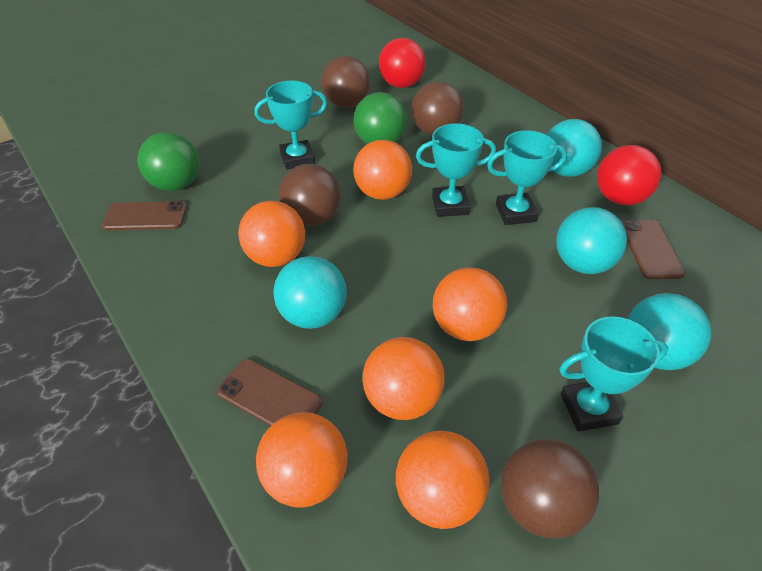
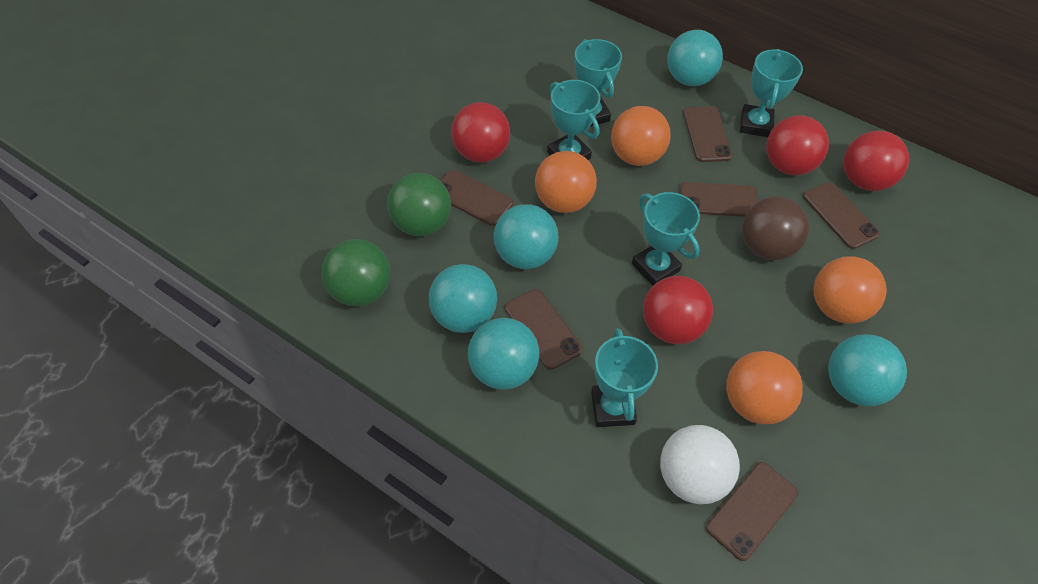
brown ball: 4 -> 1
brown phone: 3 -> 6
orange ball: 6 -> 4
red ball: 2 -> 4
turquoise ball: 4 -> 5
turquoise trophy: 4 -> 5
white ball: 0 -> 1

